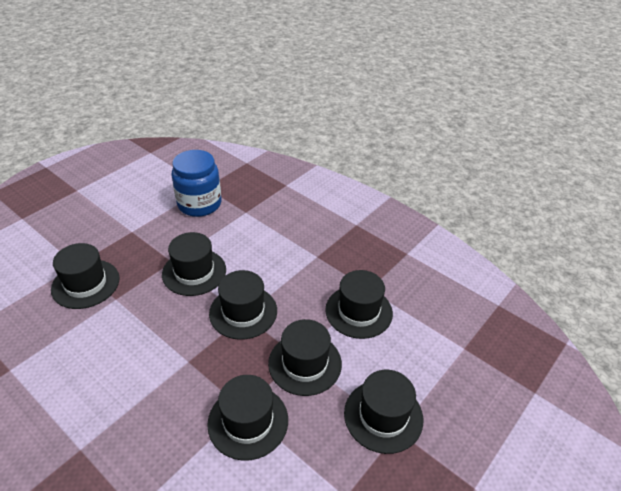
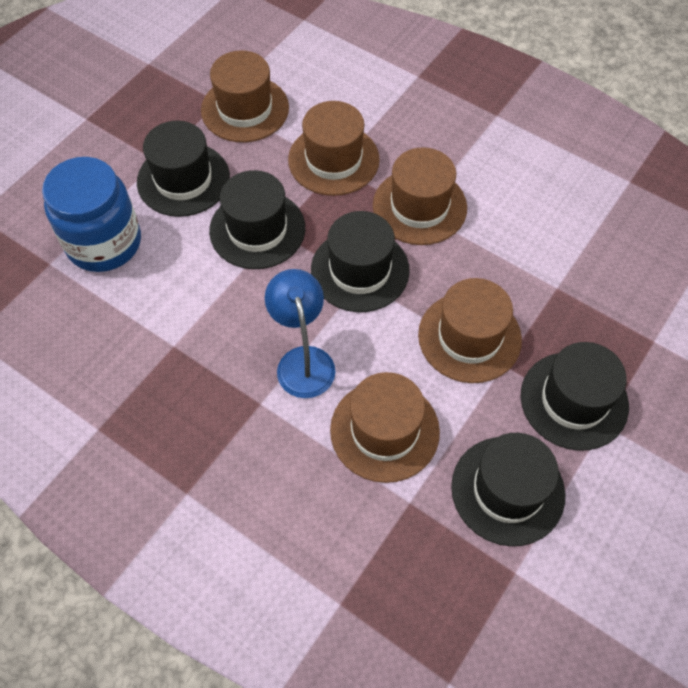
black hat: 7 -> 5
blue lamp: 0 -> 1
brown hat: 0 -> 5

